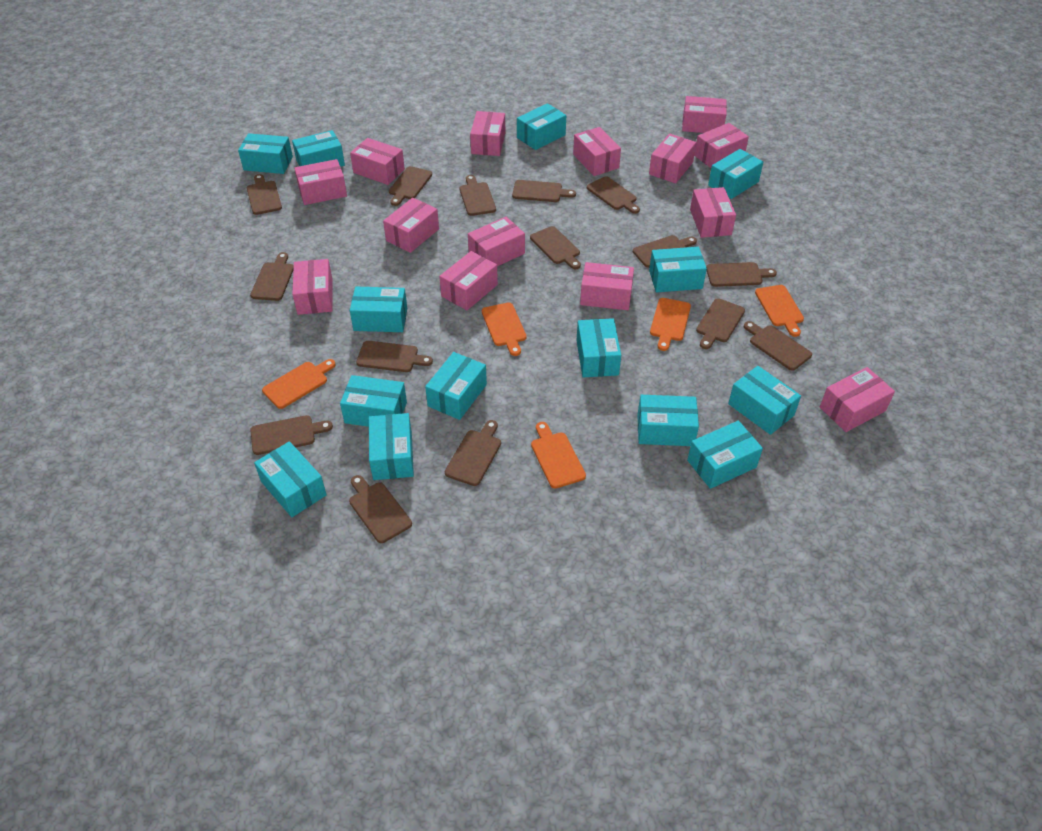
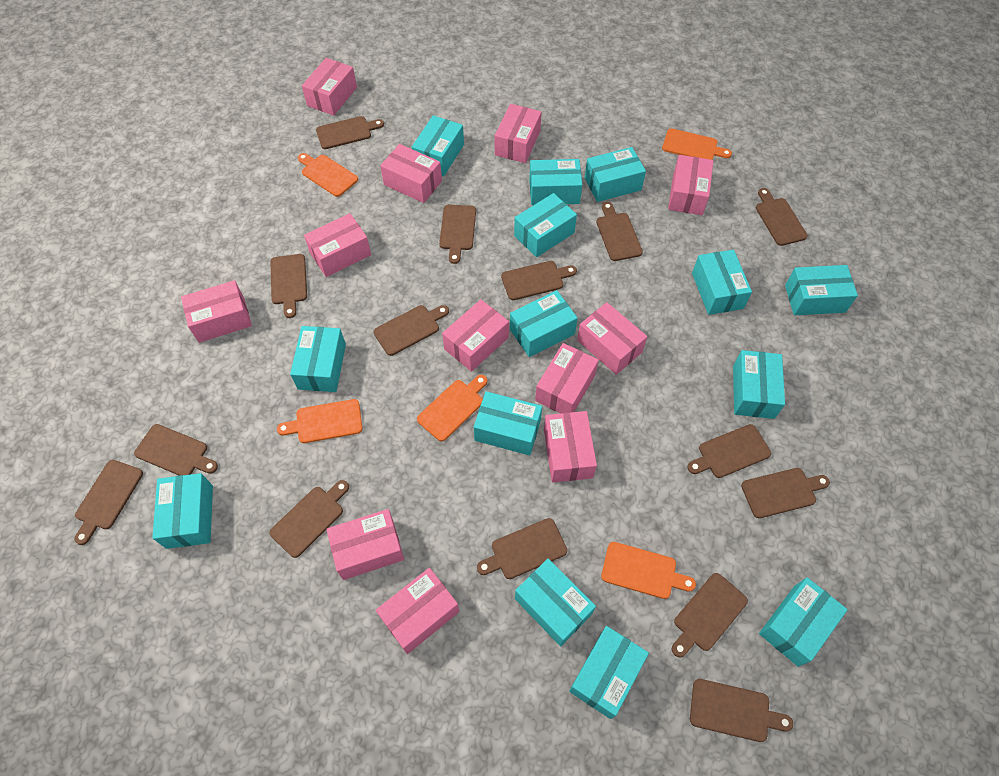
pink box: 14 -> 12

